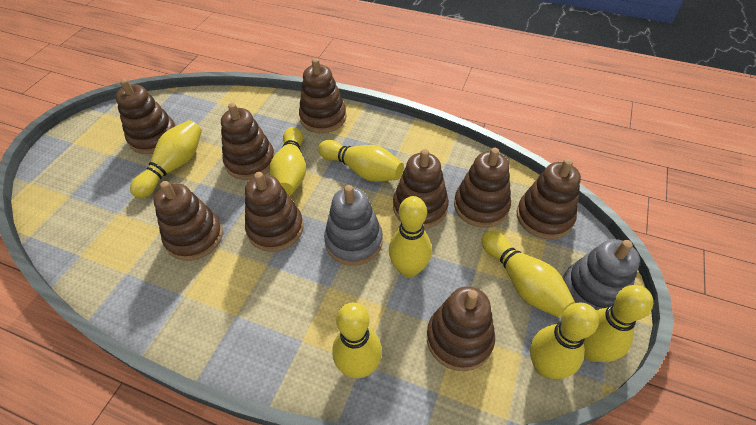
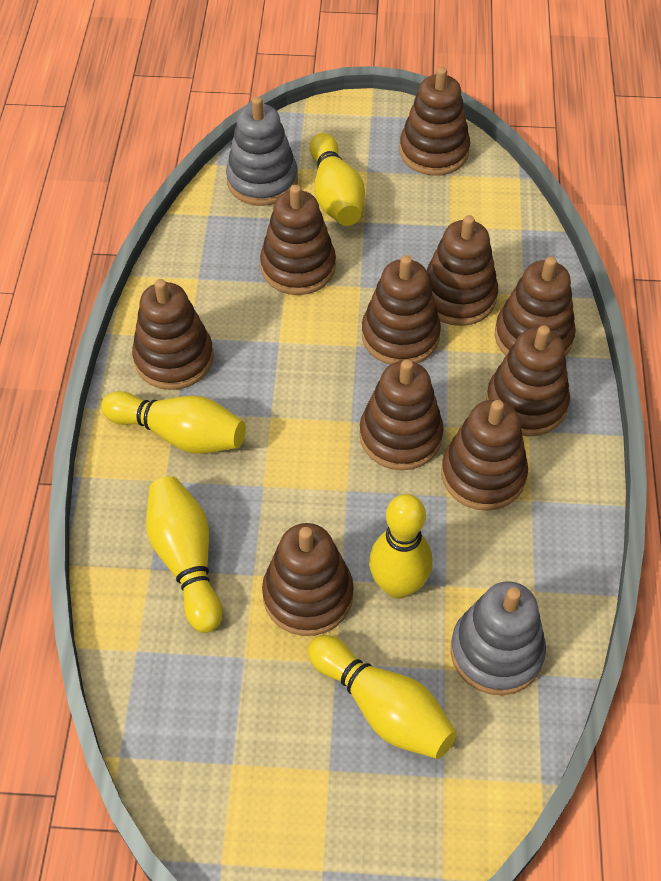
brown stacking toy: 9 -> 10
yellow bowling pin: 8 -> 5

